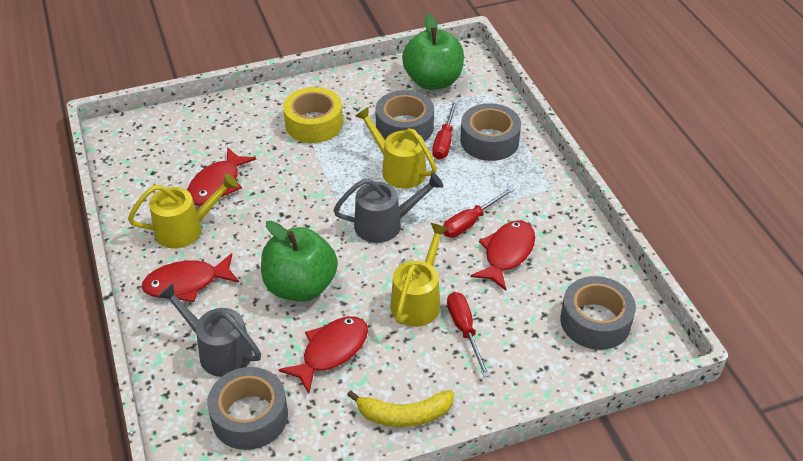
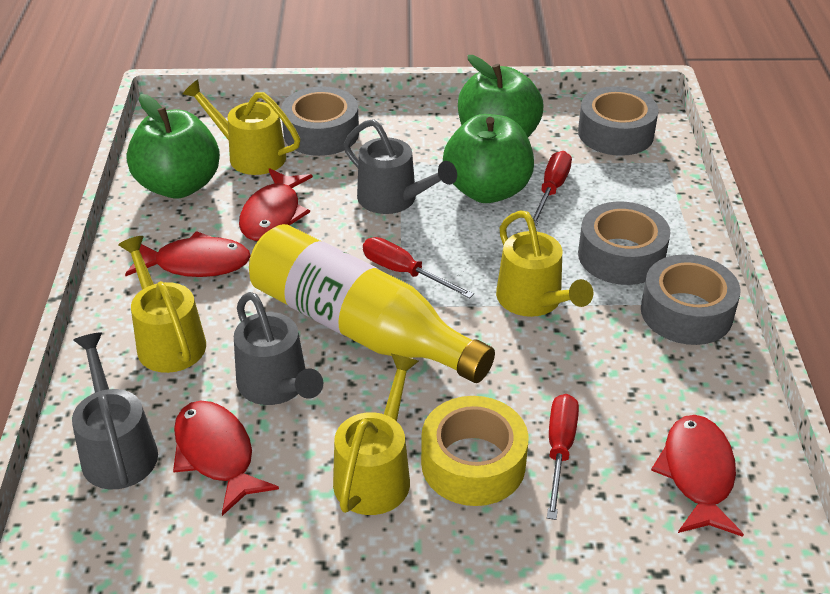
green apple: 2 -> 3
grey watering can: 2 -> 3
yellow banana: 1 -> 0
yellow bottle: 0 -> 1
yellow watering can: 3 -> 4

